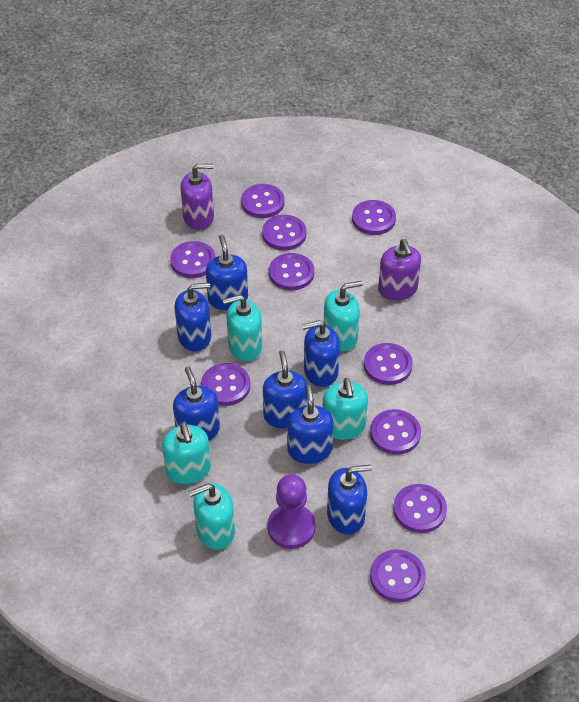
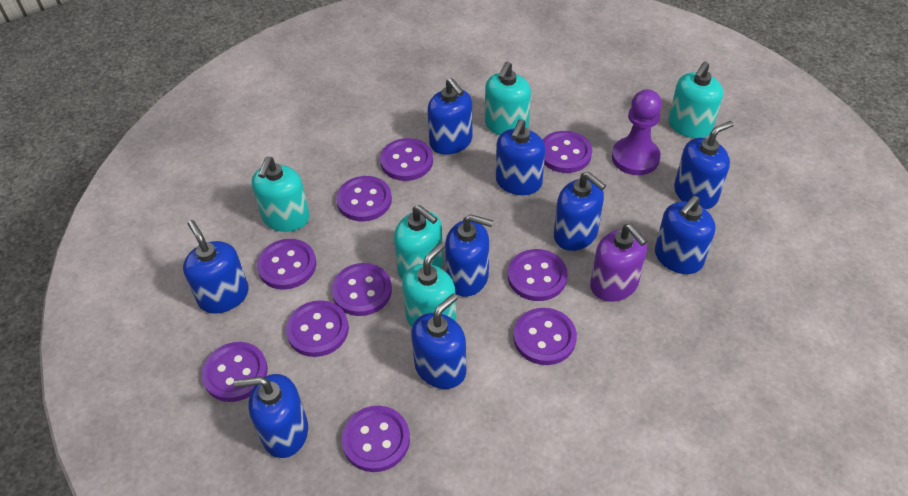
blue soap dispenser: 7 -> 9
purple soap dispenser: 2 -> 1

